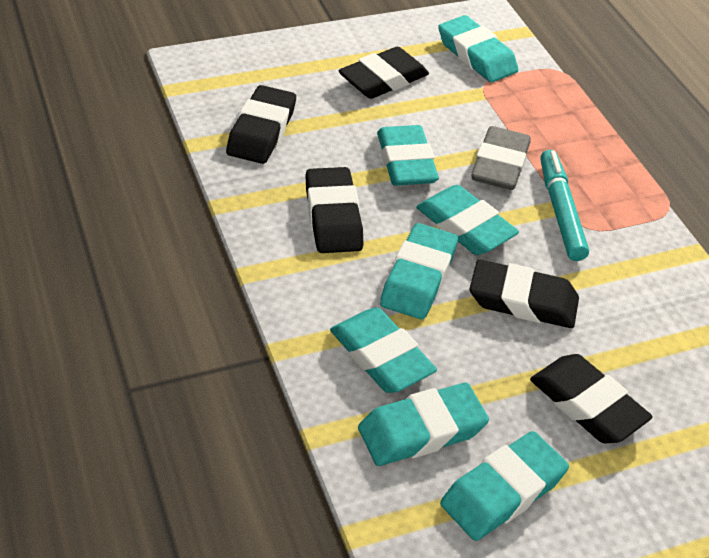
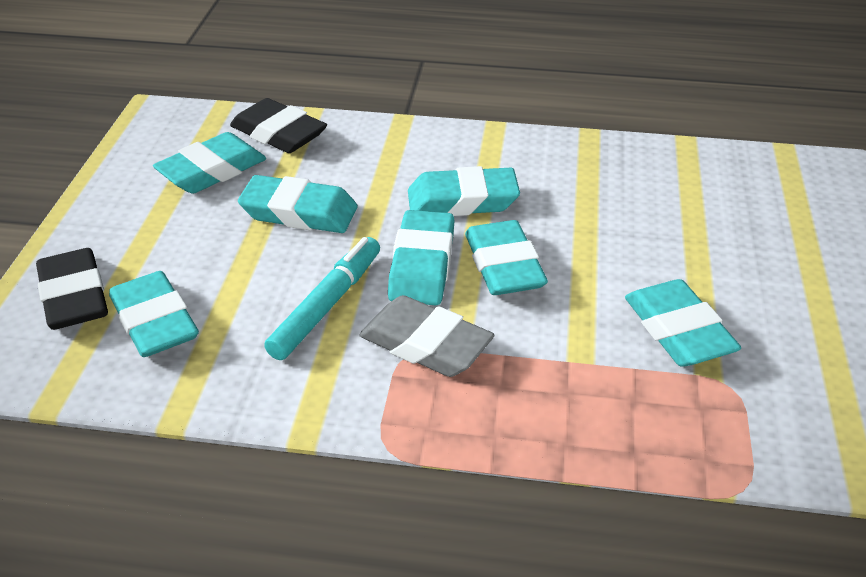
black eraser: 5 -> 2

